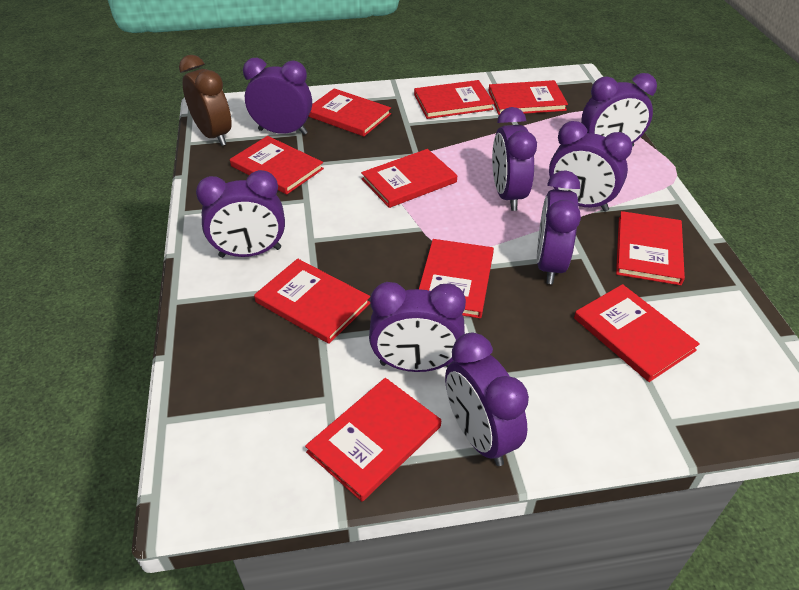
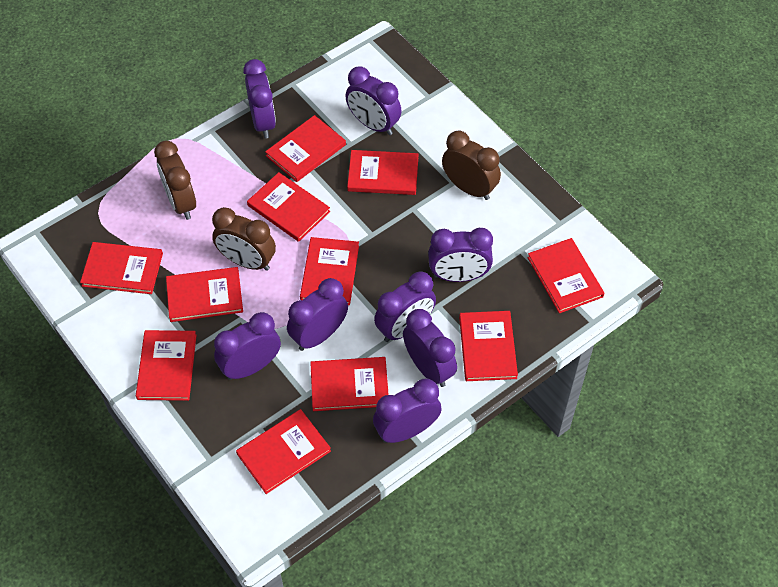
brown clock: 1 -> 3
red book: 10 -> 11

